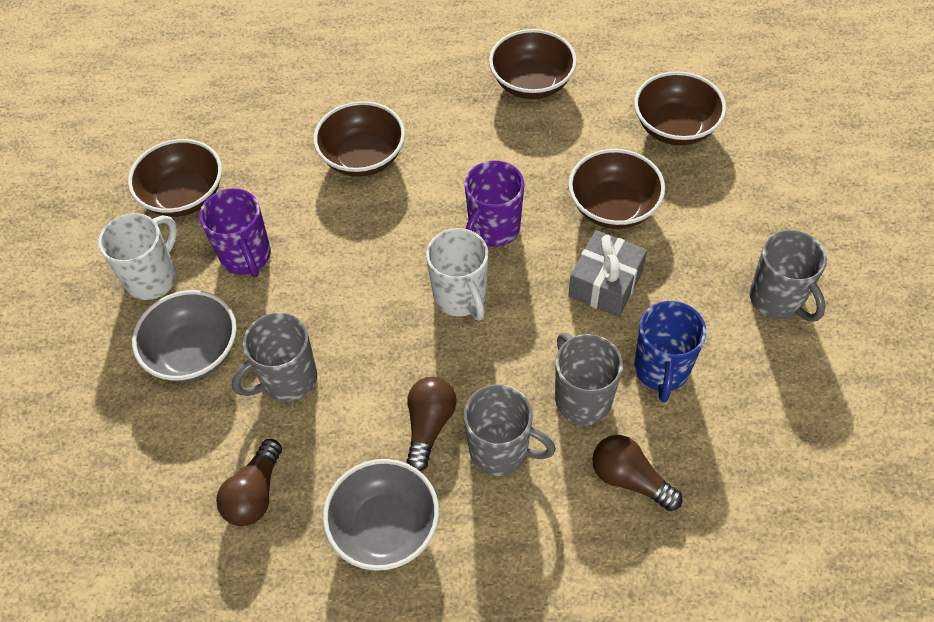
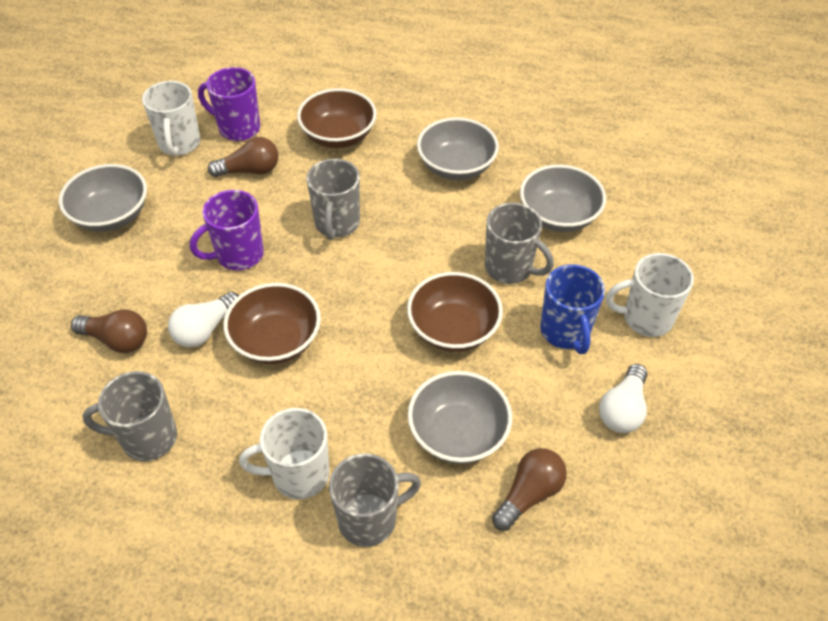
brown bowl: 5 -> 3
grey bowl: 2 -> 4
grey gift: 1 -> 0
white light bulb: 0 -> 2
white mug: 2 -> 3

